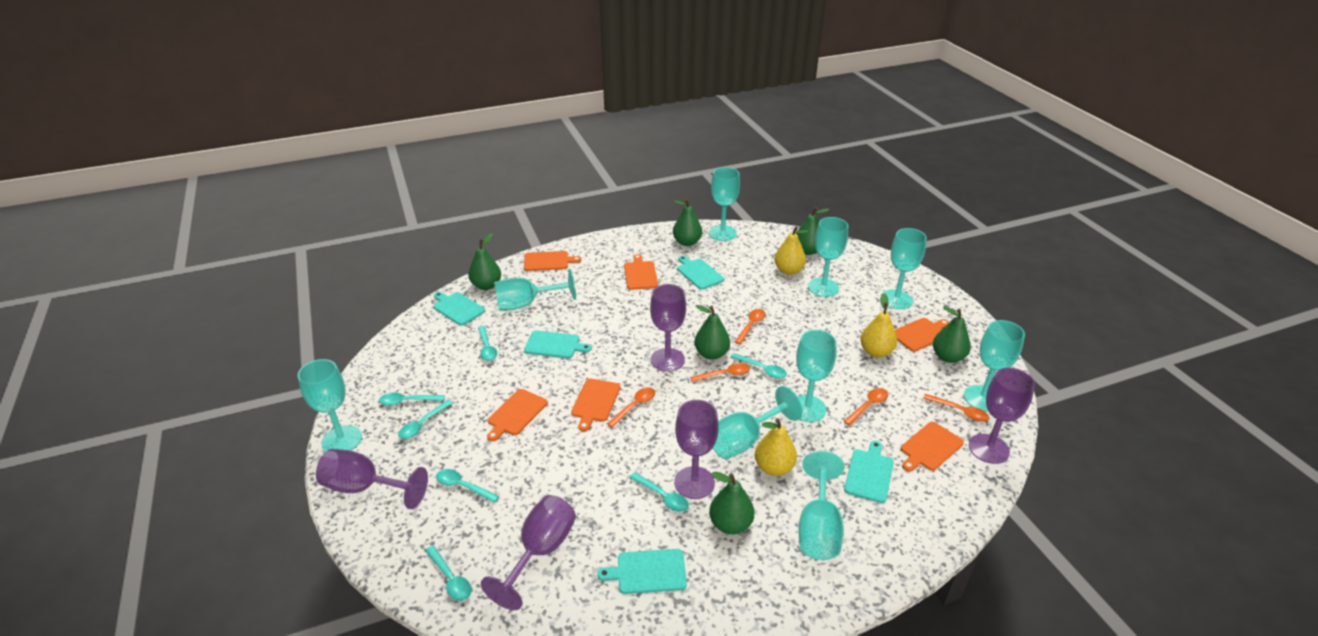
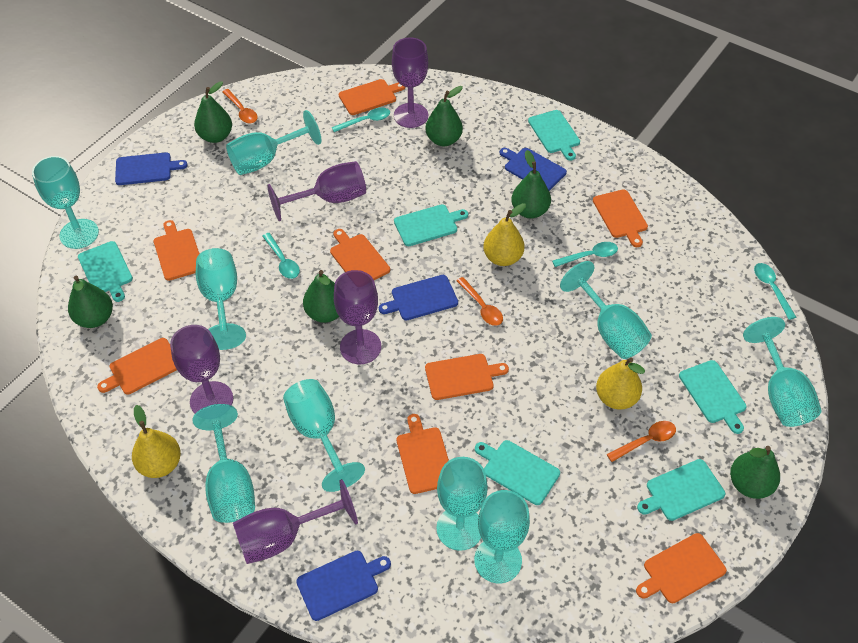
blue cutting board: 0 -> 4
orange cutting board: 6 -> 8
orange spoon: 5 -> 3
turquoise cutting board: 5 -> 6
turquoise spoon: 7 -> 4

